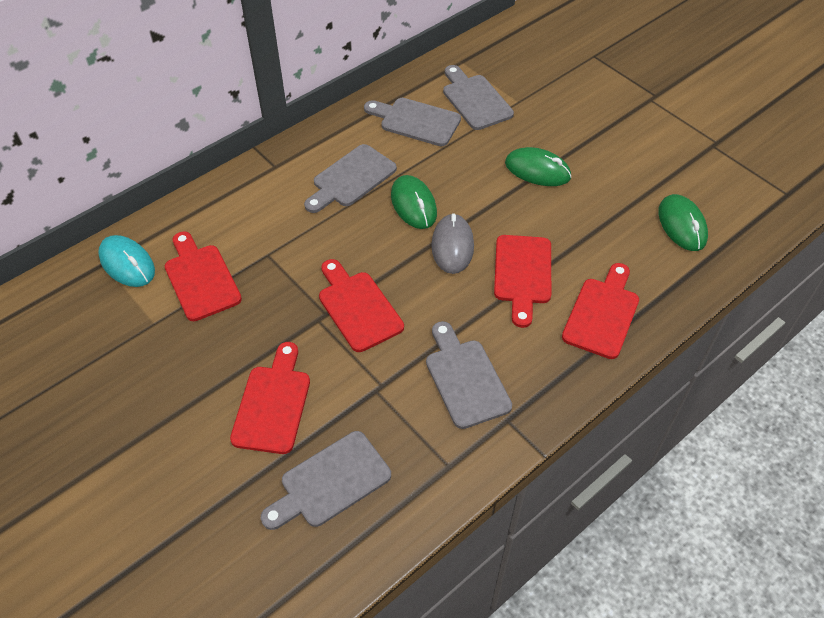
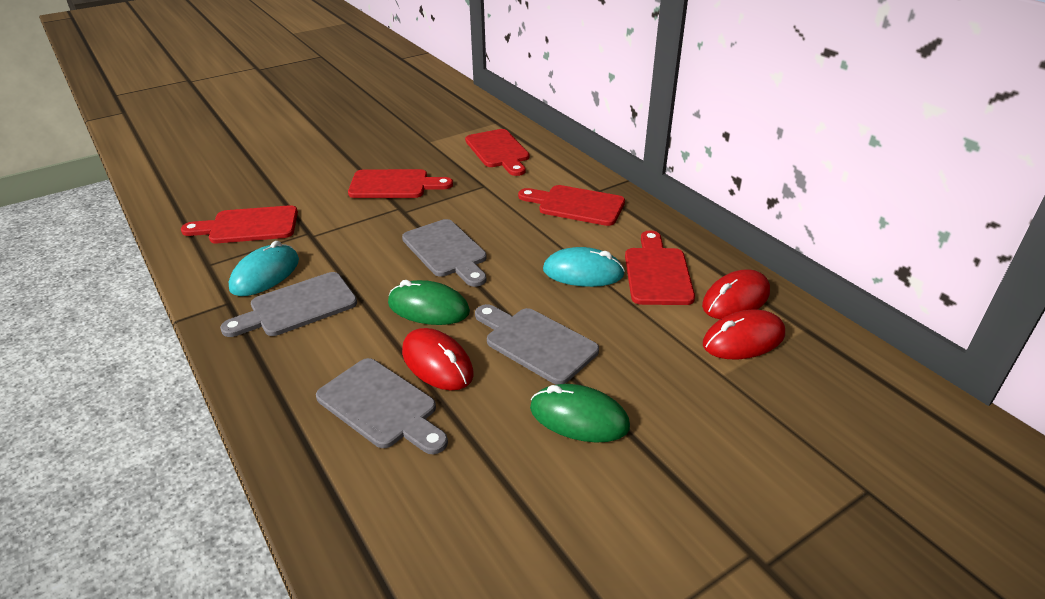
green mouse: 3 -> 2
grey cutting board: 5 -> 4
grey mouse: 1 -> 0
red mouse: 0 -> 3
turquoise mouse: 1 -> 2

